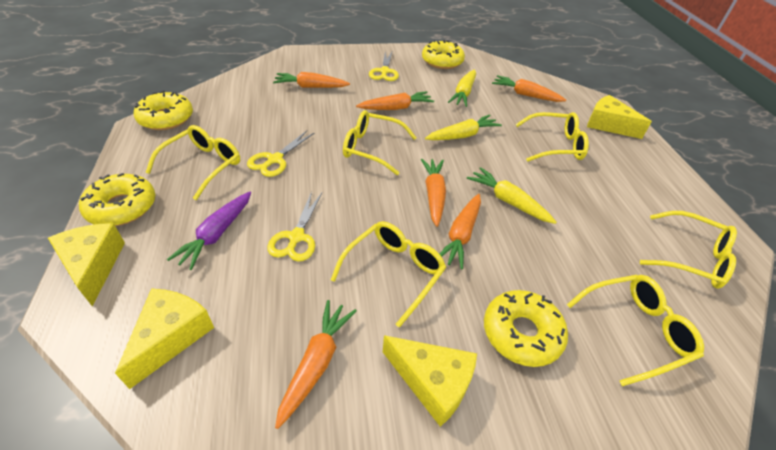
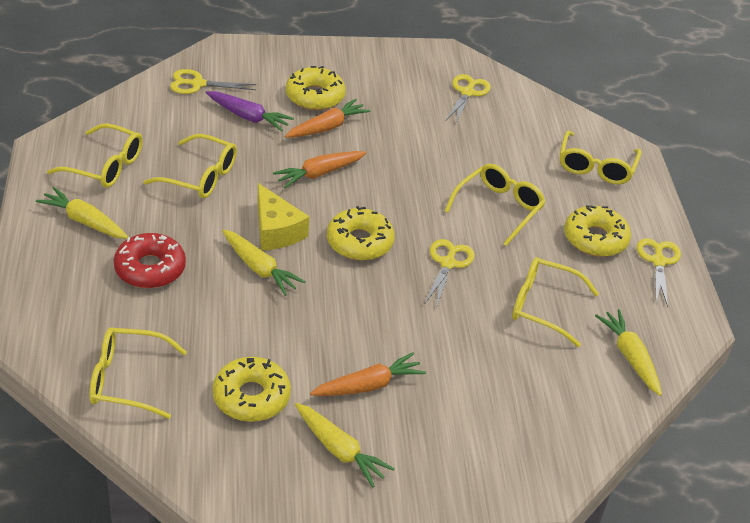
orange carrot: 6 -> 3
red donut: 0 -> 1
yellow carrot: 3 -> 4
yellow cheese: 4 -> 1
yellow scissors: 3 -> 4

